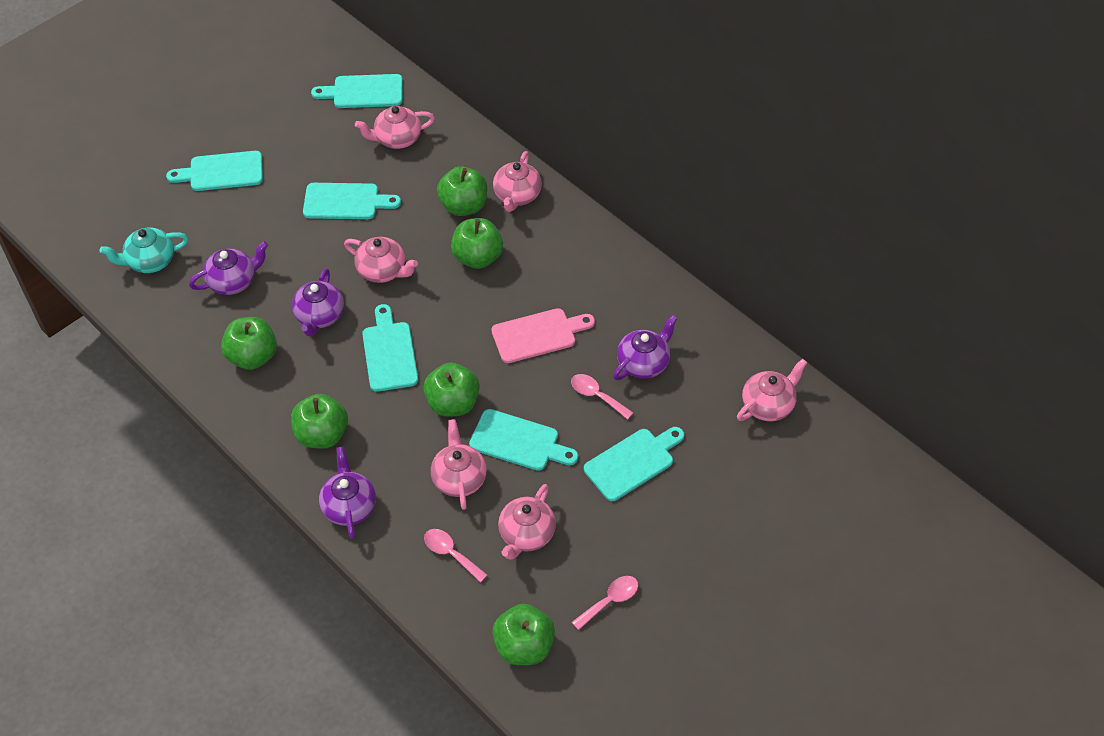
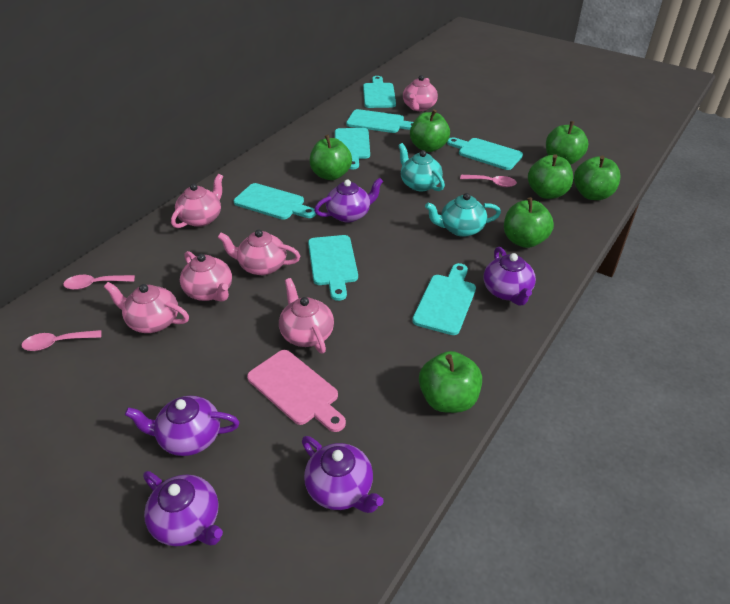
green apple: 6 -> 7
purple teapot: 4 -> 5
turquoise cutting board: 6 -> 7
turquoise teapot: 1 -> 2

